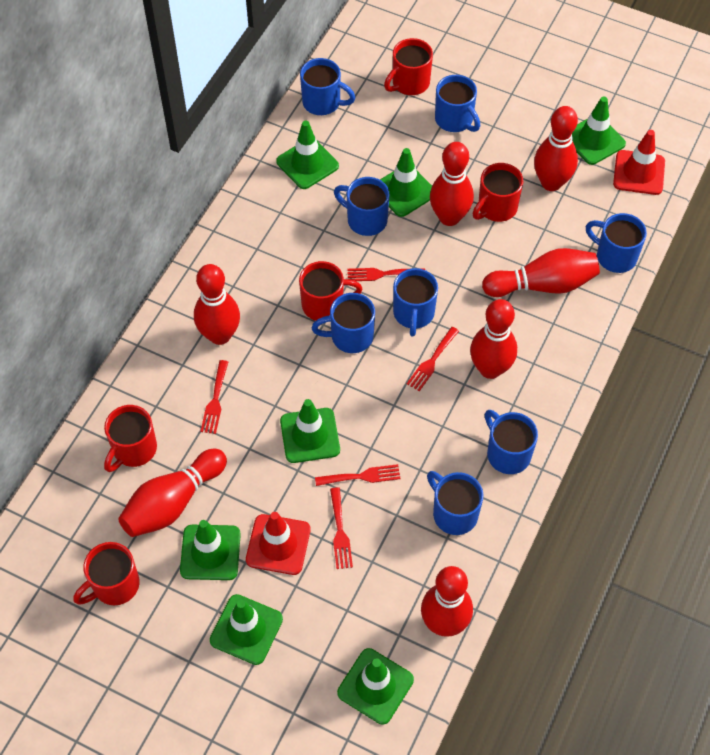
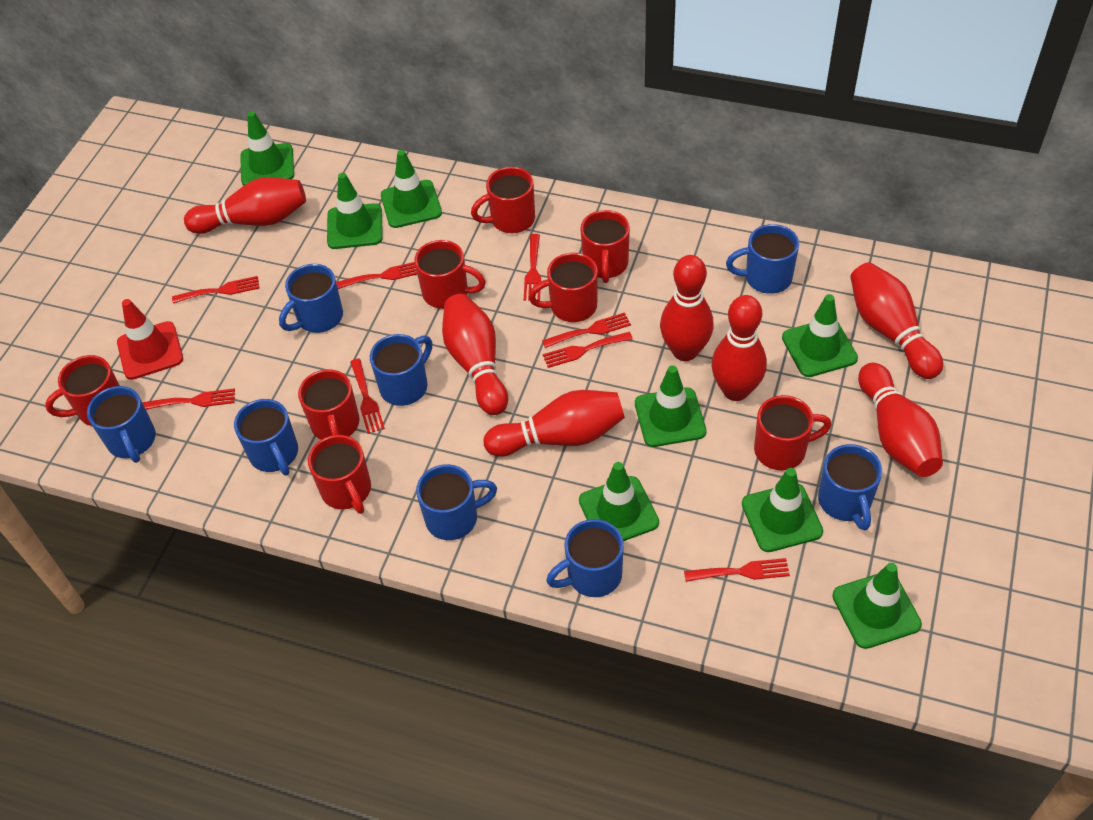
green traffic cone: 7 -> 8
red fork: 5 -> 8
red mug: 5 -> 8
red traffic cone: 2 -> 1

